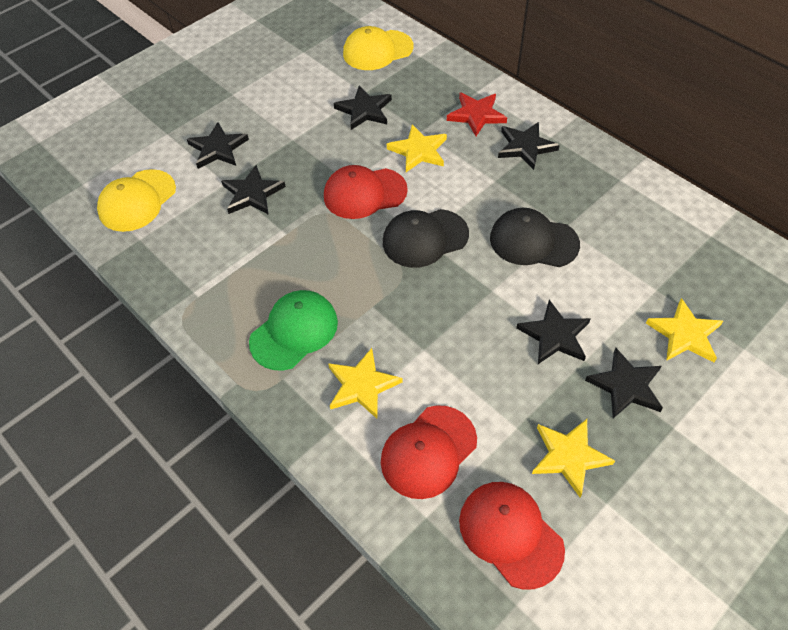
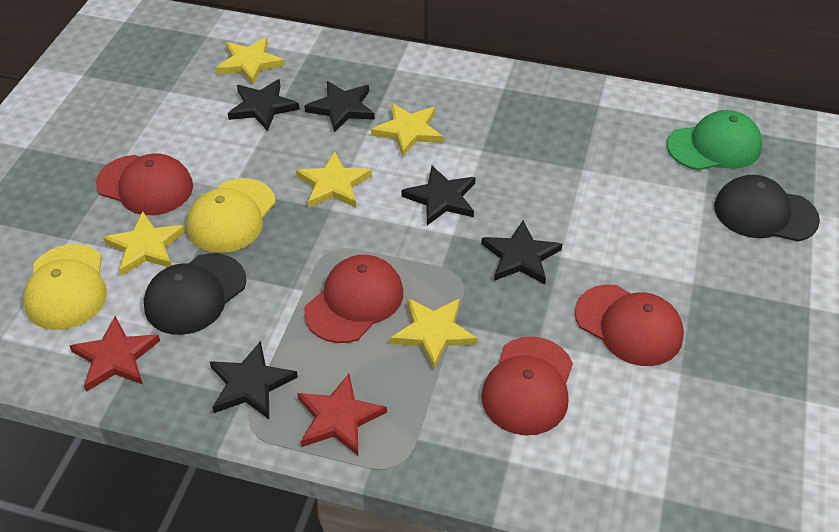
black star: 6 -> 5
red cap: 3 -> 4
red star: 1 -> 2
yellow star: 4 -> 5

